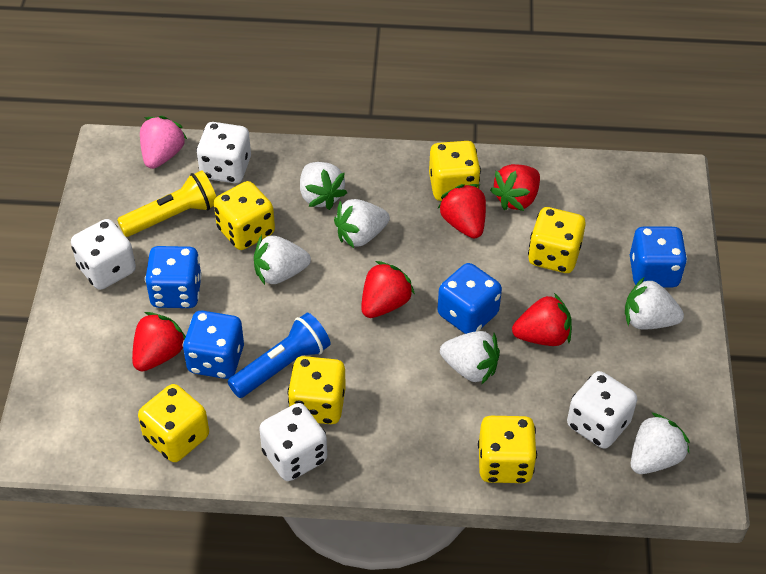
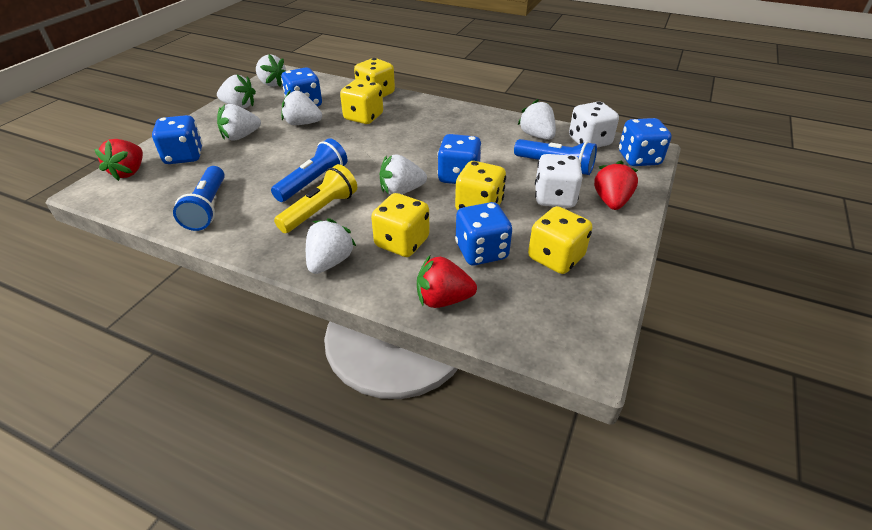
blue dice: 4 -> 5
blue flashlight: 1 -> 3
pink strawberry: 1 -> 0
red strawberry: 5 -> 3
white dice: 4 -> 2
white strawberry: 6 -> 7
yellow dice: 6 -> 5

